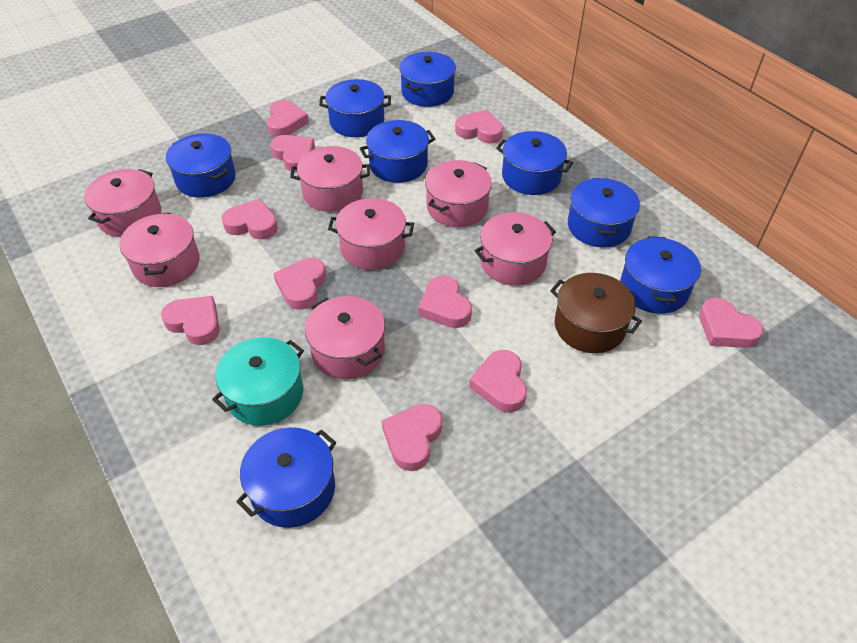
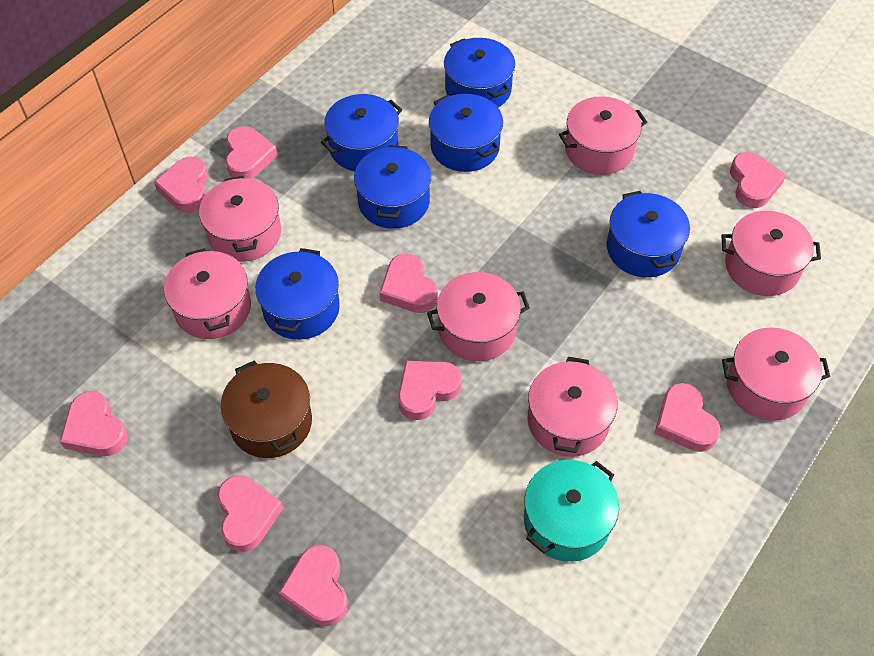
blue pot: 8 -> 6
pink heart: 10 -> 9

